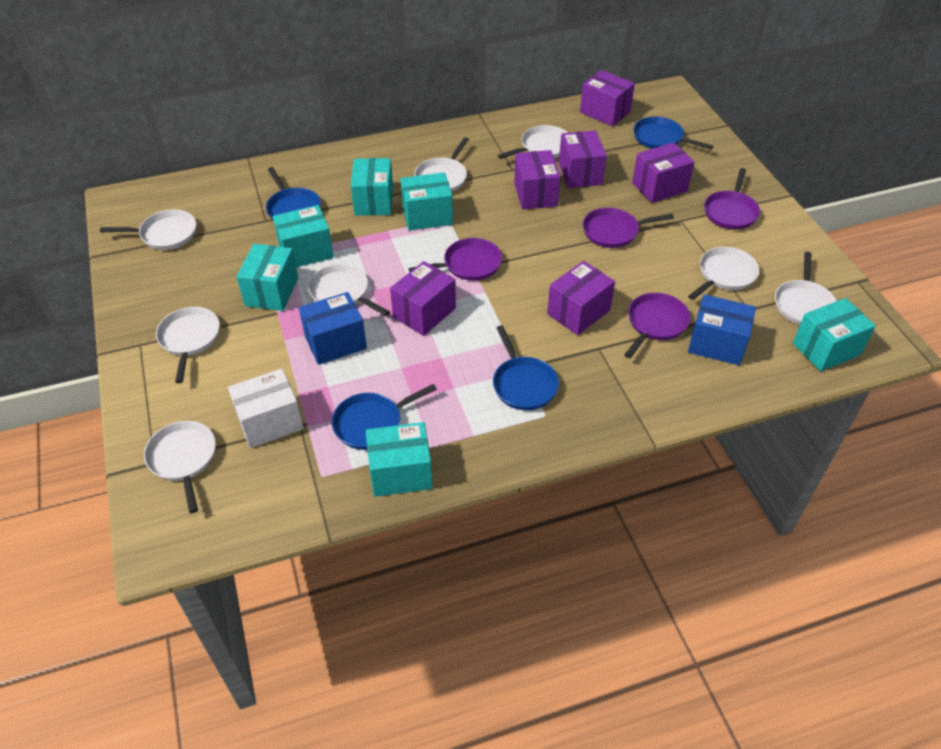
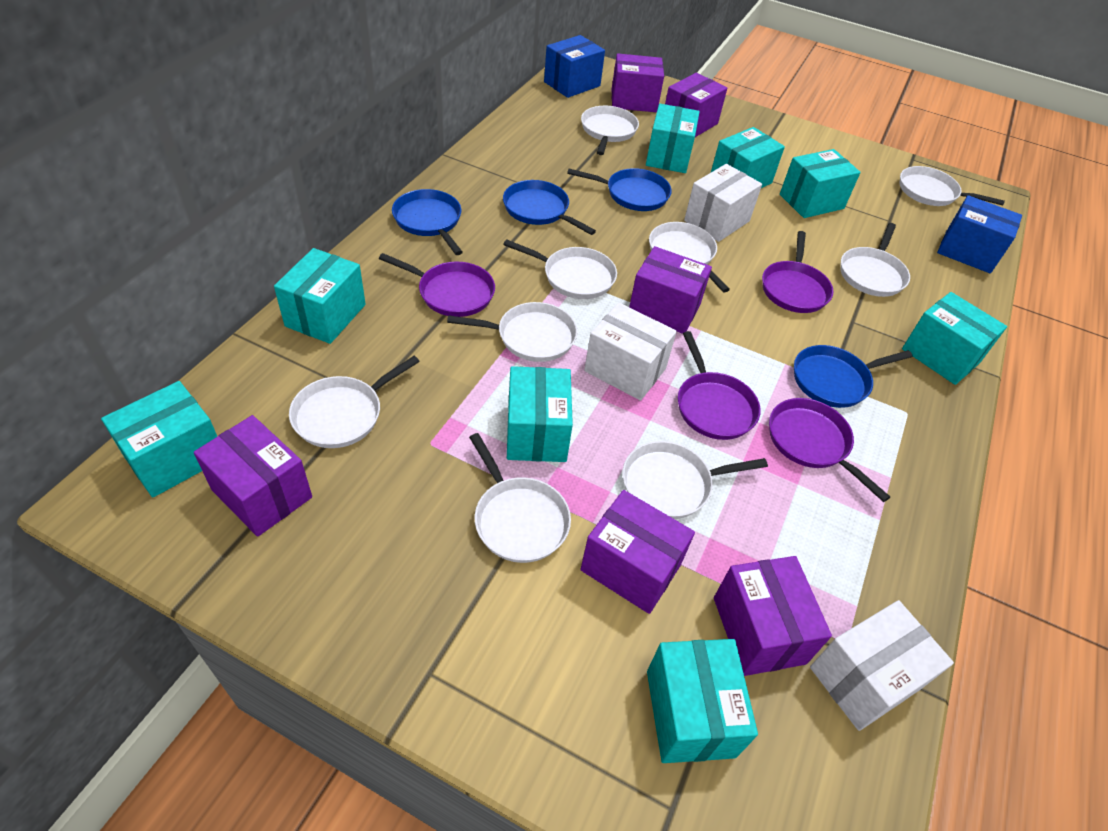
turquoise box: 6 -> 8
white box: 1 -> 3
white pan: 8 -> 9

